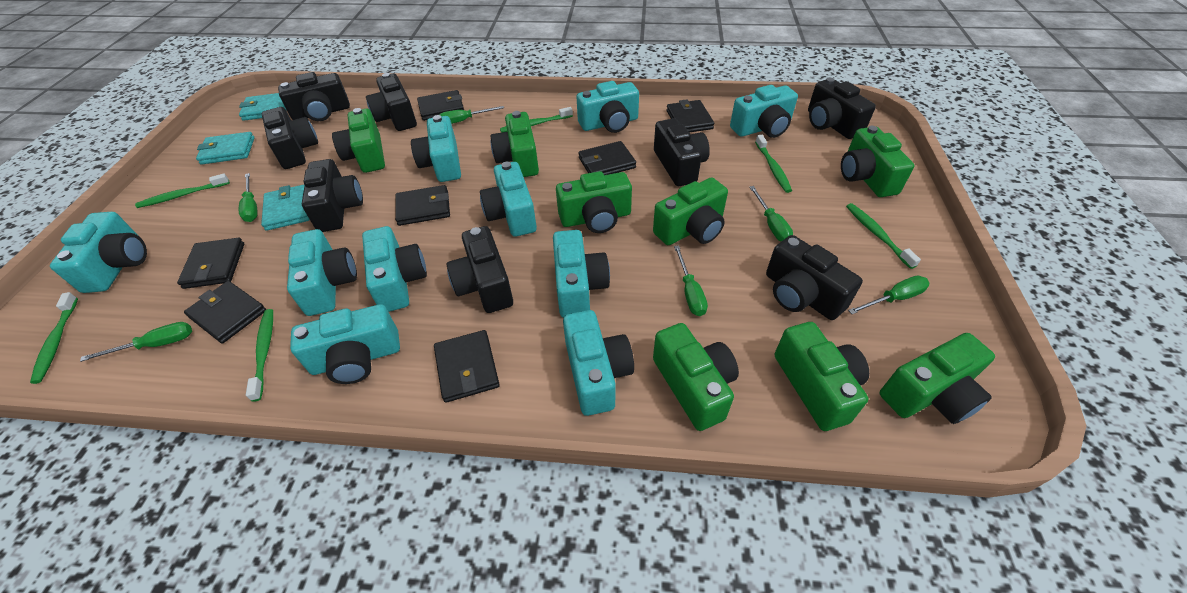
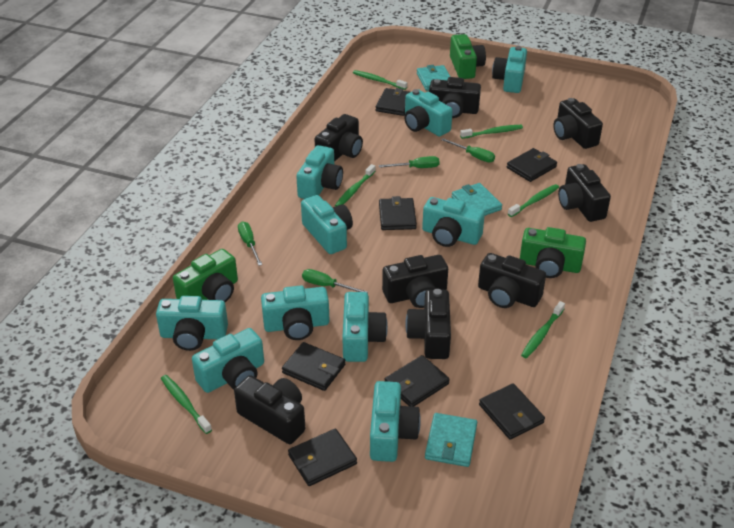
green camera: 8 -> 3
green screwdriver: 6 -> 4

